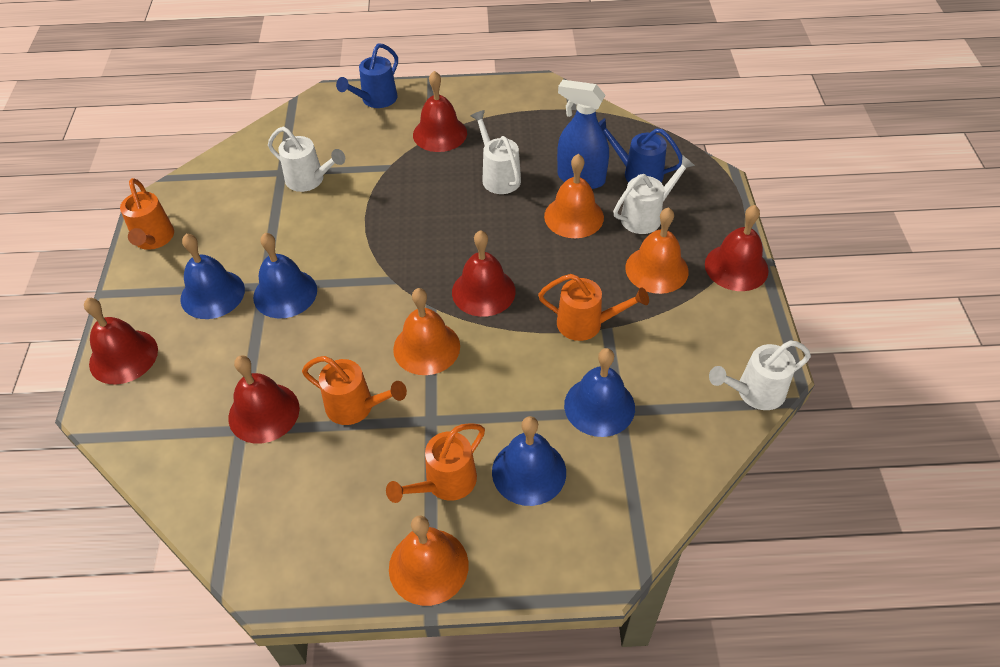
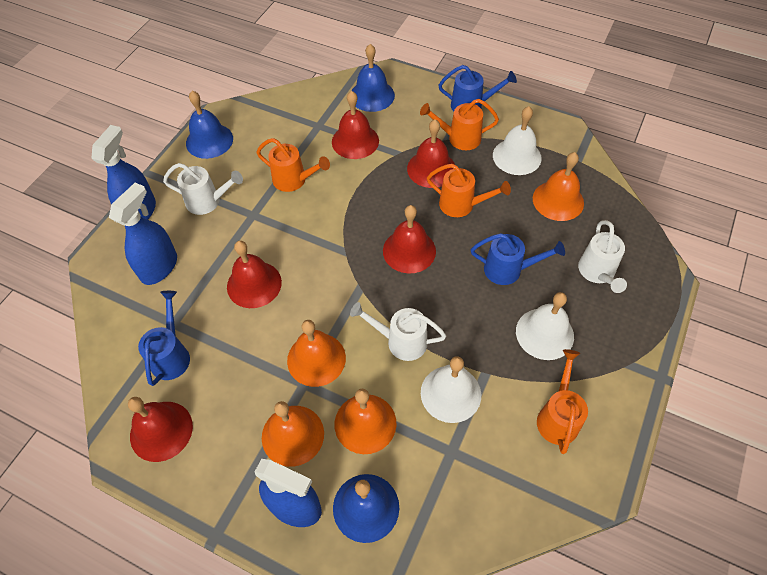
blue bell: 4 -> 3
blue spray bottle: 1 -> 3
blue watering can: 2 -> 3
white bell: 0 -> 3
white watering can: 4 -> 3

